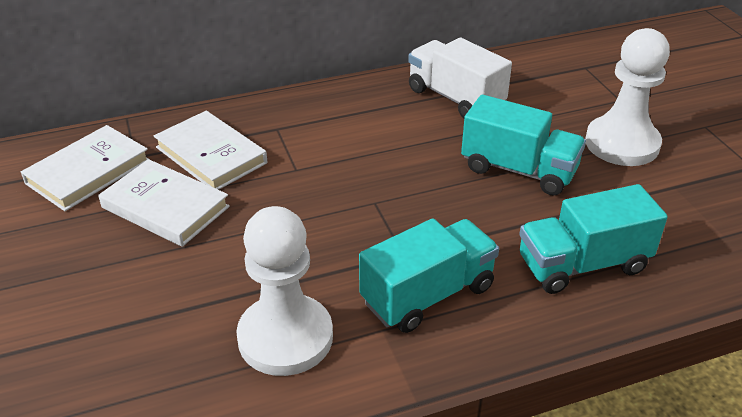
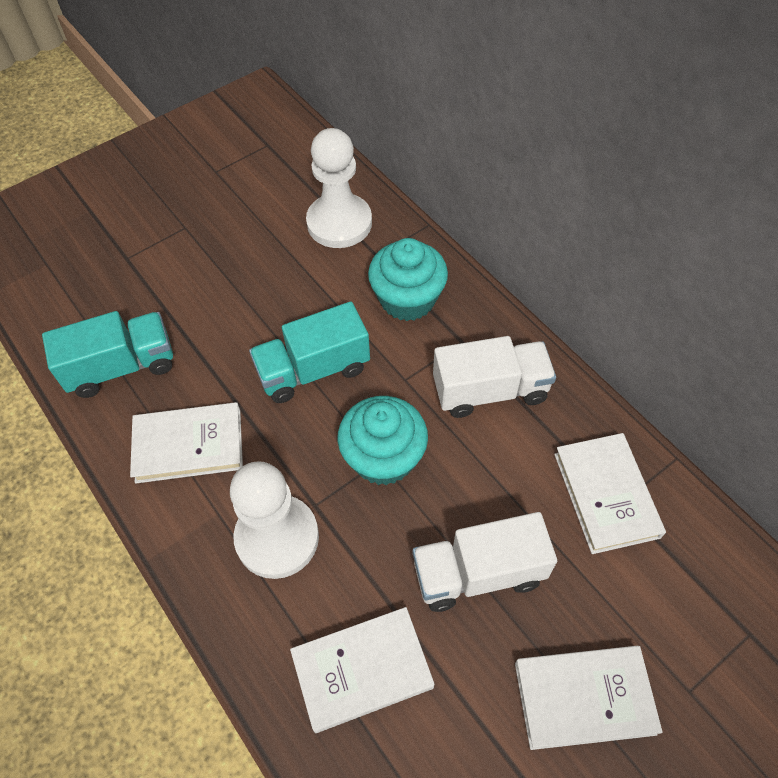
turquoise cupcake: 0 -> 2
turquoise truck: 3 -> 2
white book: 3 -> 4
white truck: 1 -> 2

